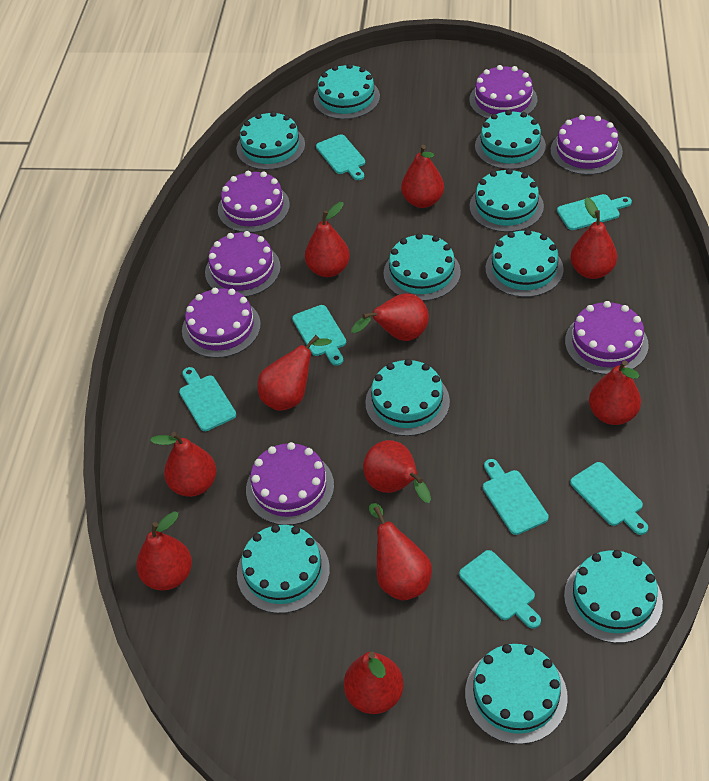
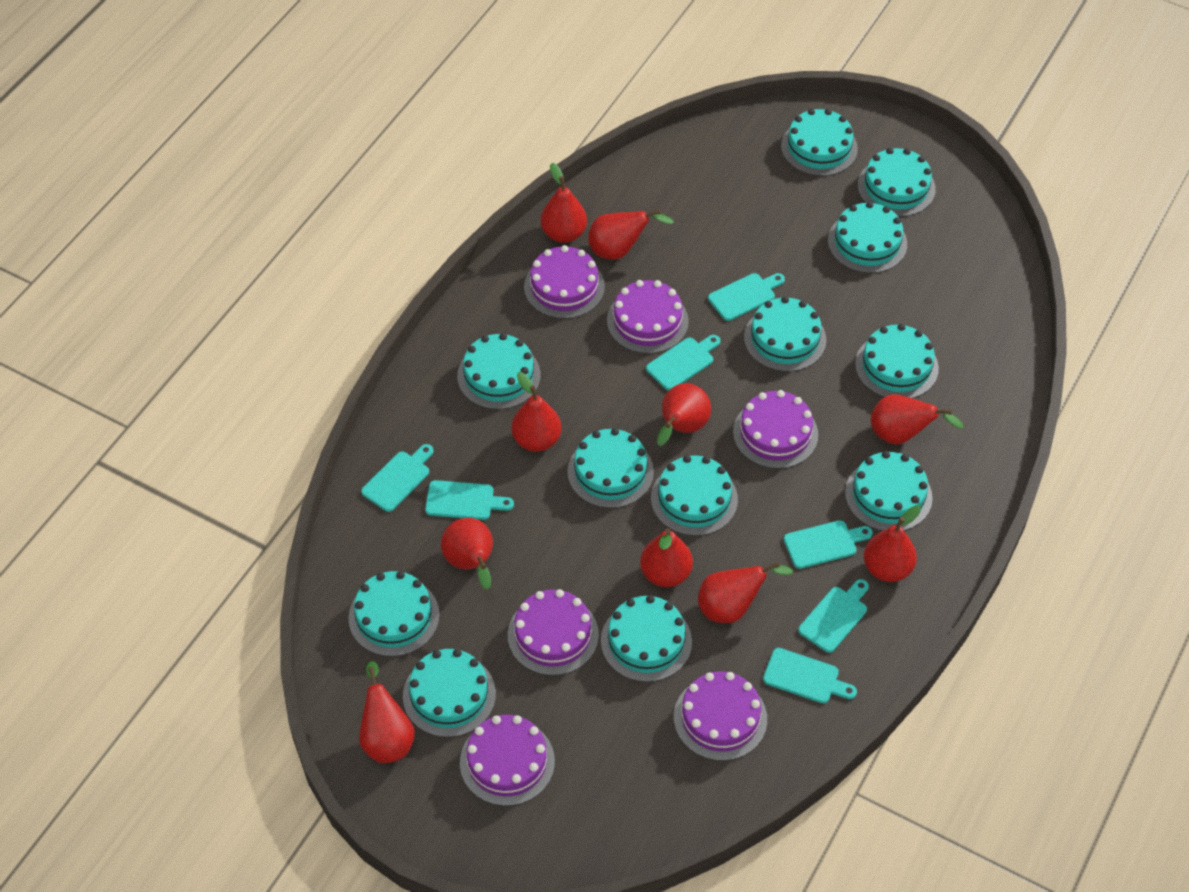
purple cake: 7 -> 6
red pear: 11 -> 10
turquoise cake: 10 -> 12

